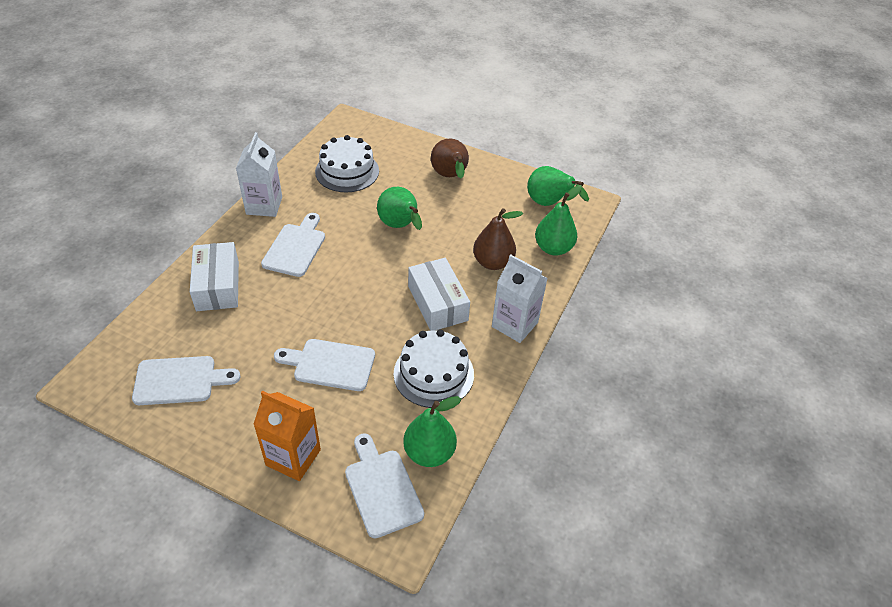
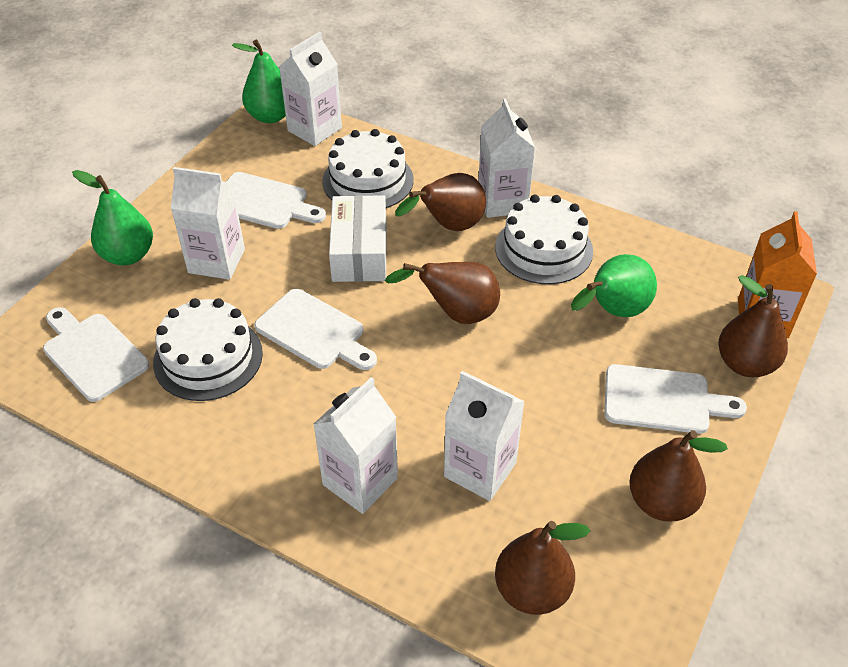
brown pear: 2 -> 5
green pear: 4 -> 3
white box: 2 -> 1
white cake: 2 -> 3
white carton: 2 -> 5

